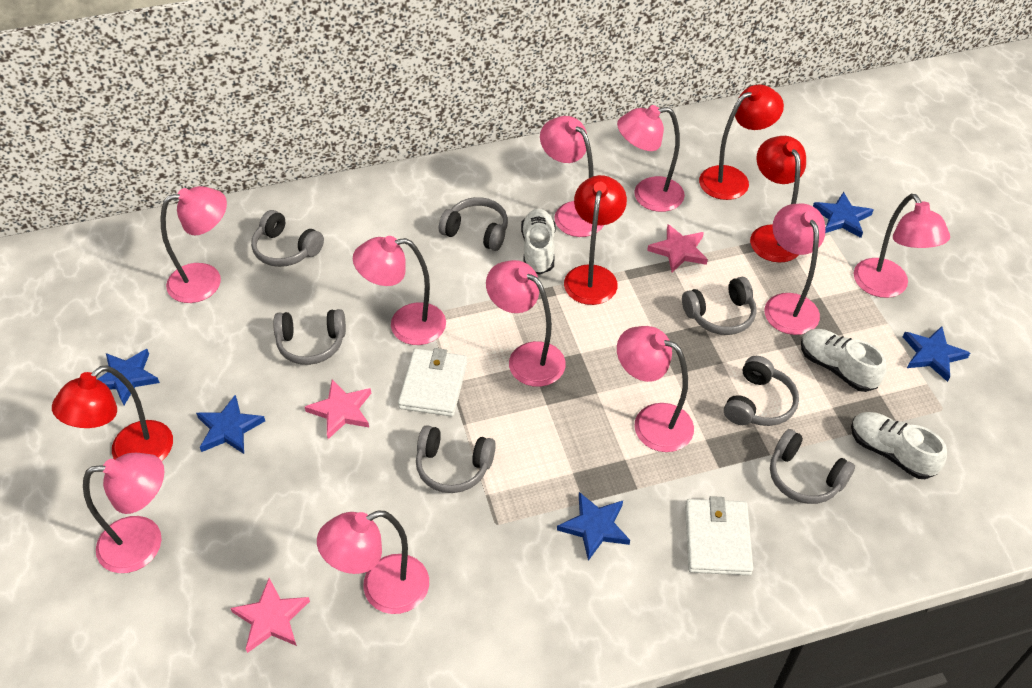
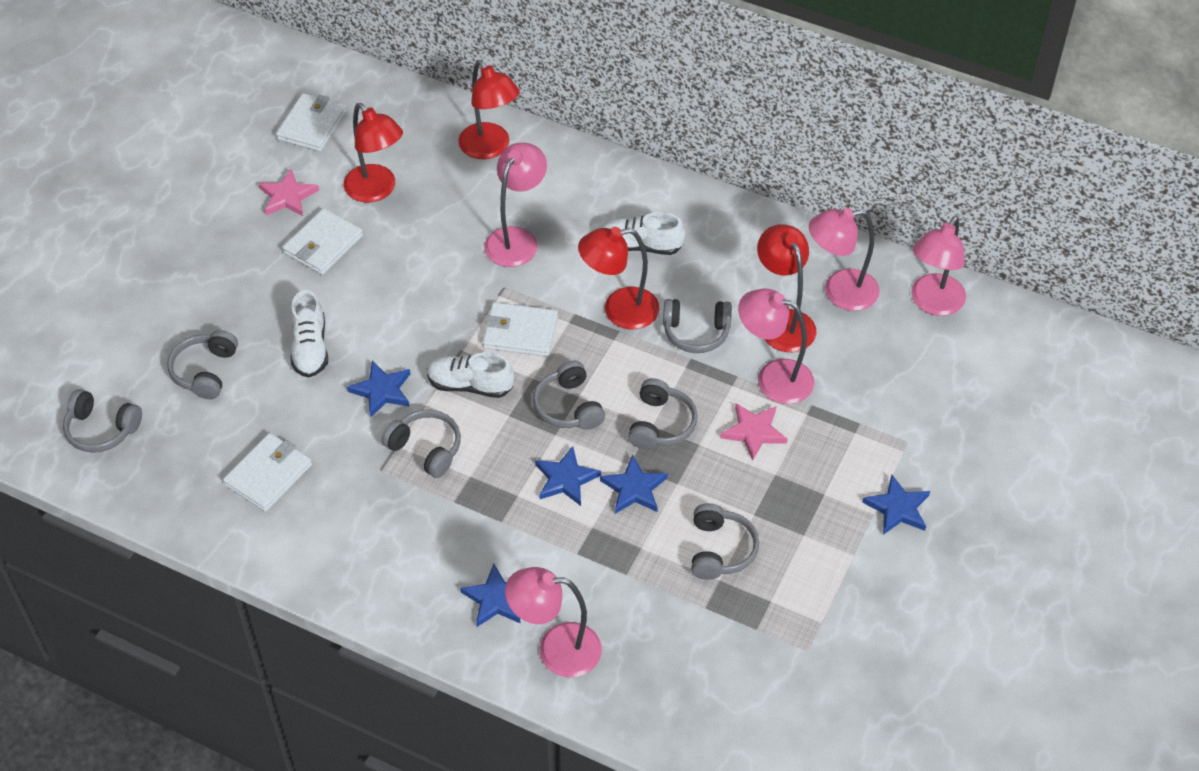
pink lamp: 10 -> 5
pink star: 3 -> 2
white wallet: 2 -> 4

